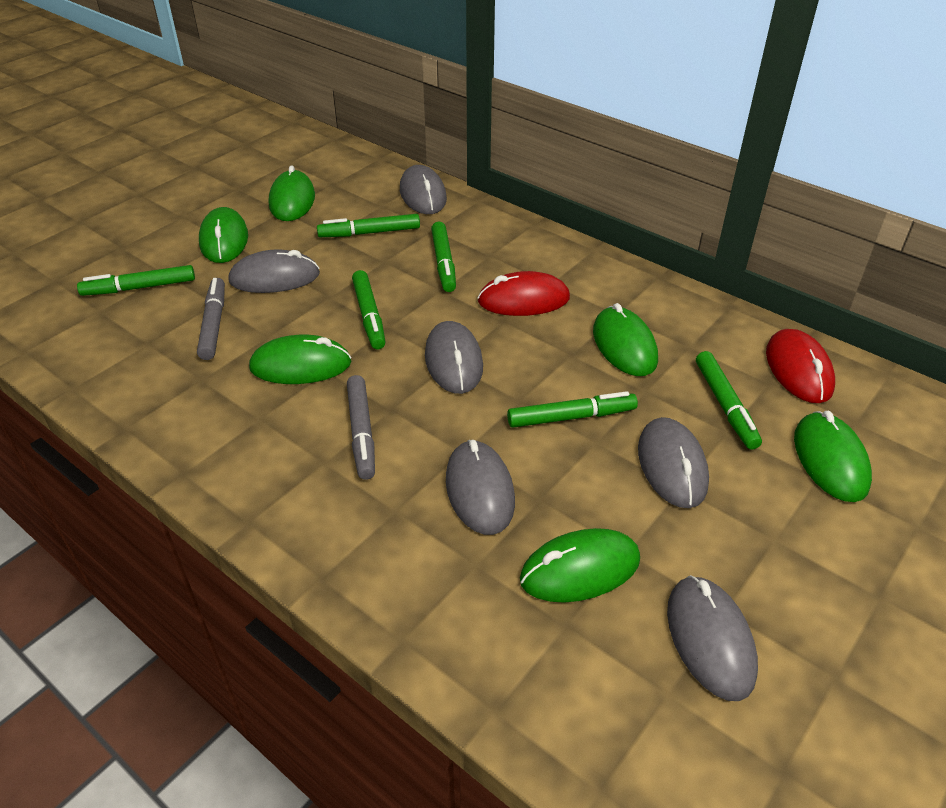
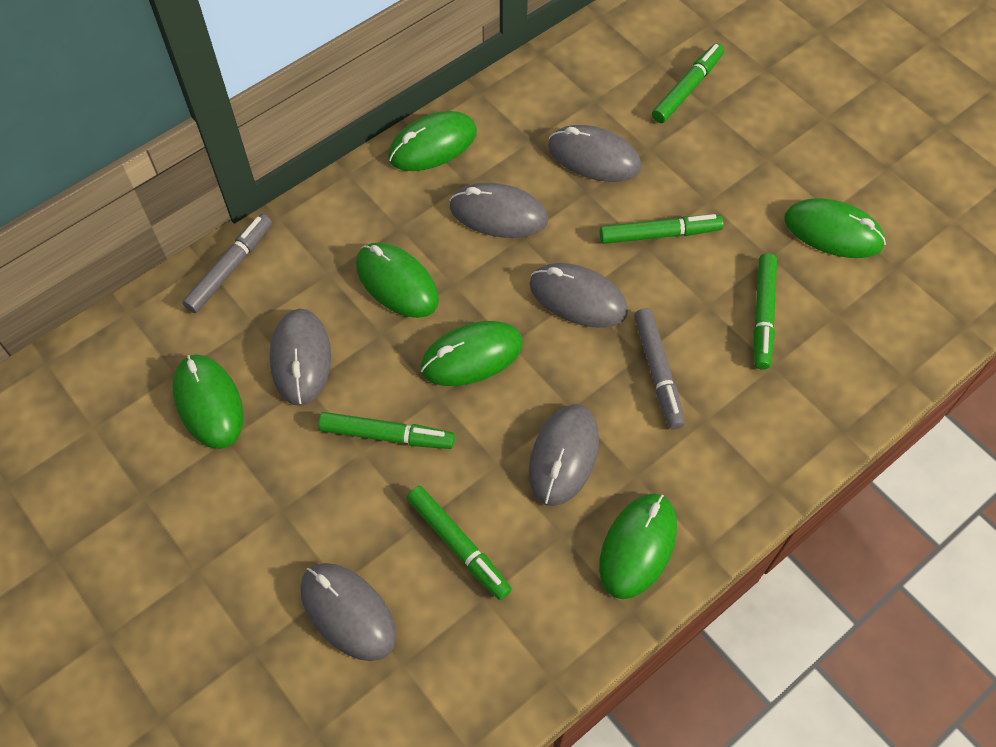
green marker: 6 -> 5
red mouse: 2 -> 0

